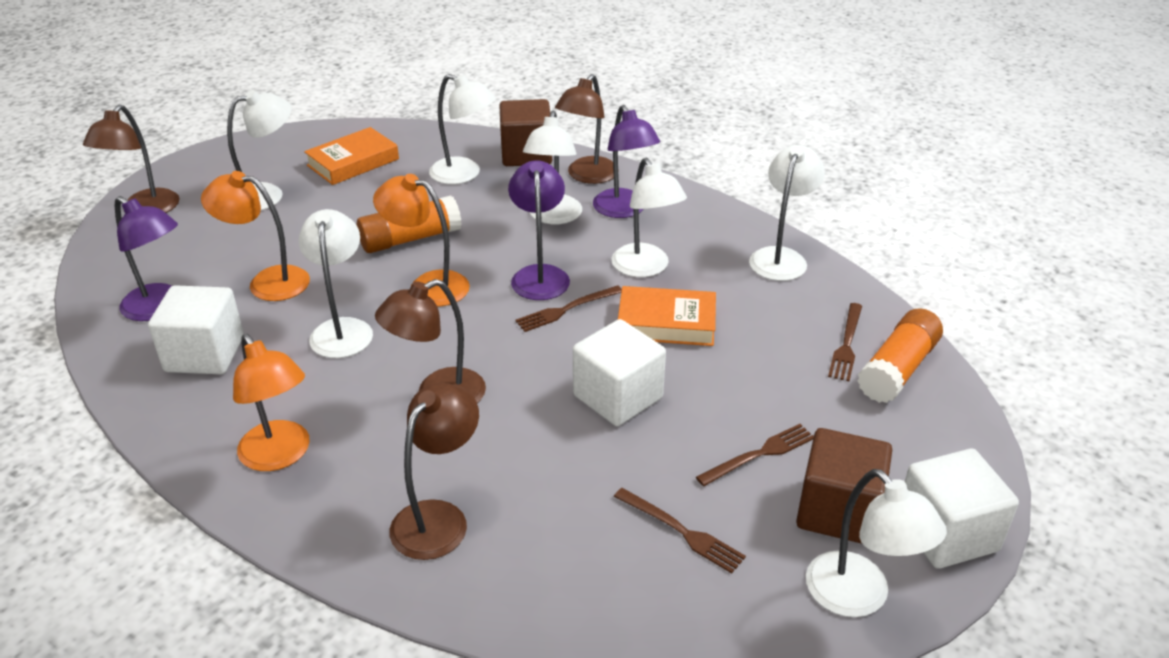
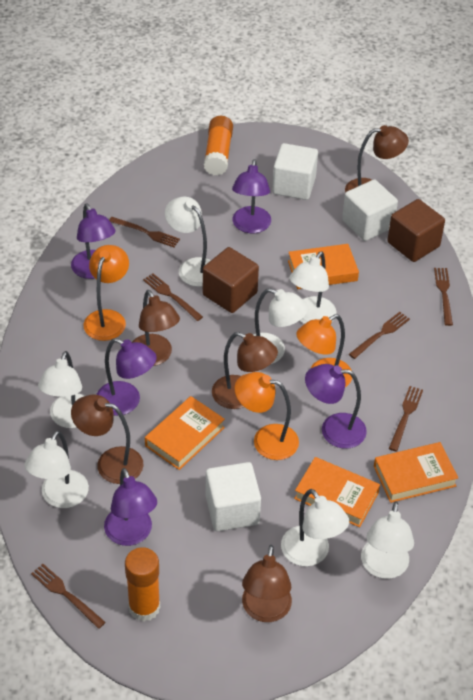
brown fork: 4 -> 6
brown lamp: 4 -> 5
orange book: 2 -> 4
purple lamp: 3 -> 5

